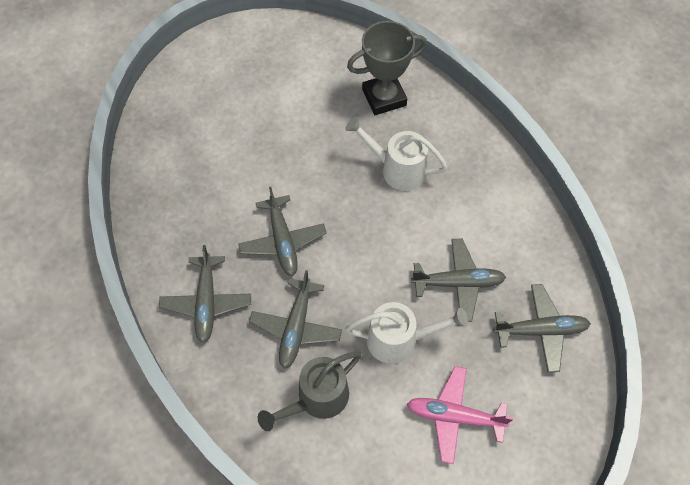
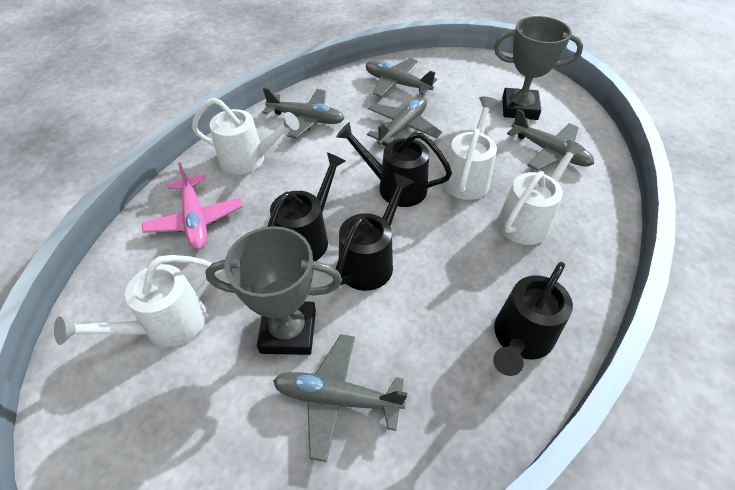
black watering can: 0 -> 4
grey trophy: 1 -> 2
grey watering can: 1 -> 0
white watering can: 2 -> 4

